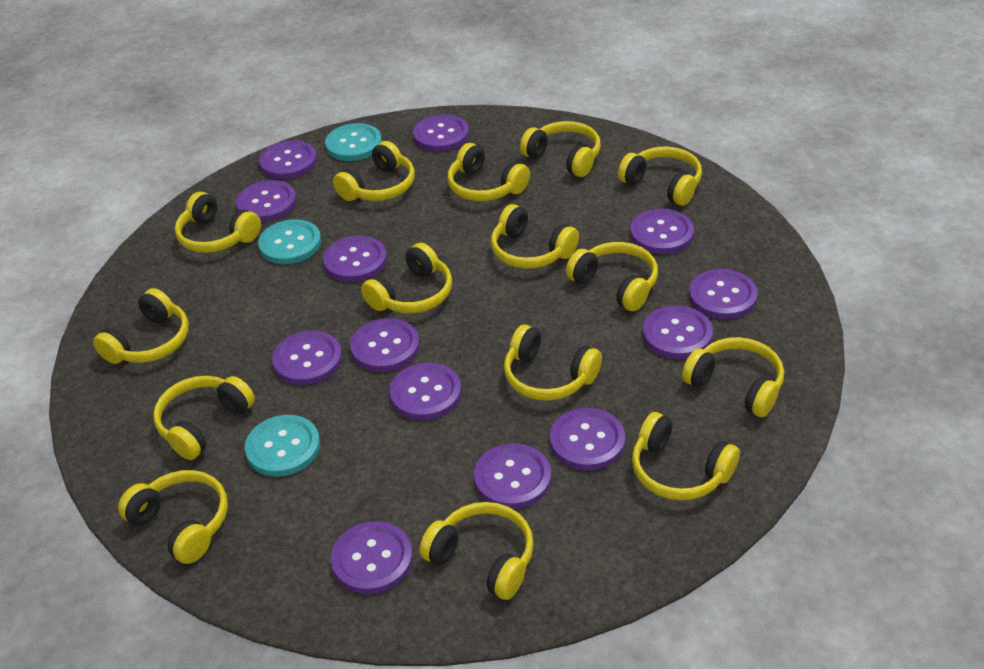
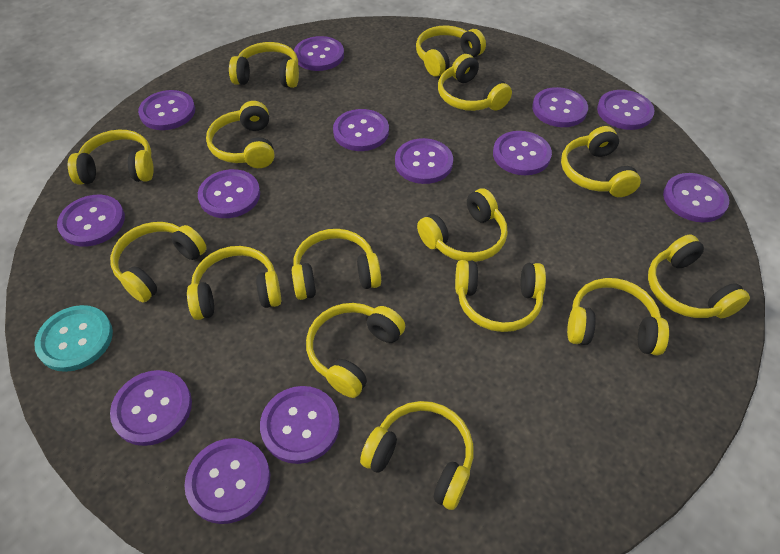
turquoise button: 3 -> 1

